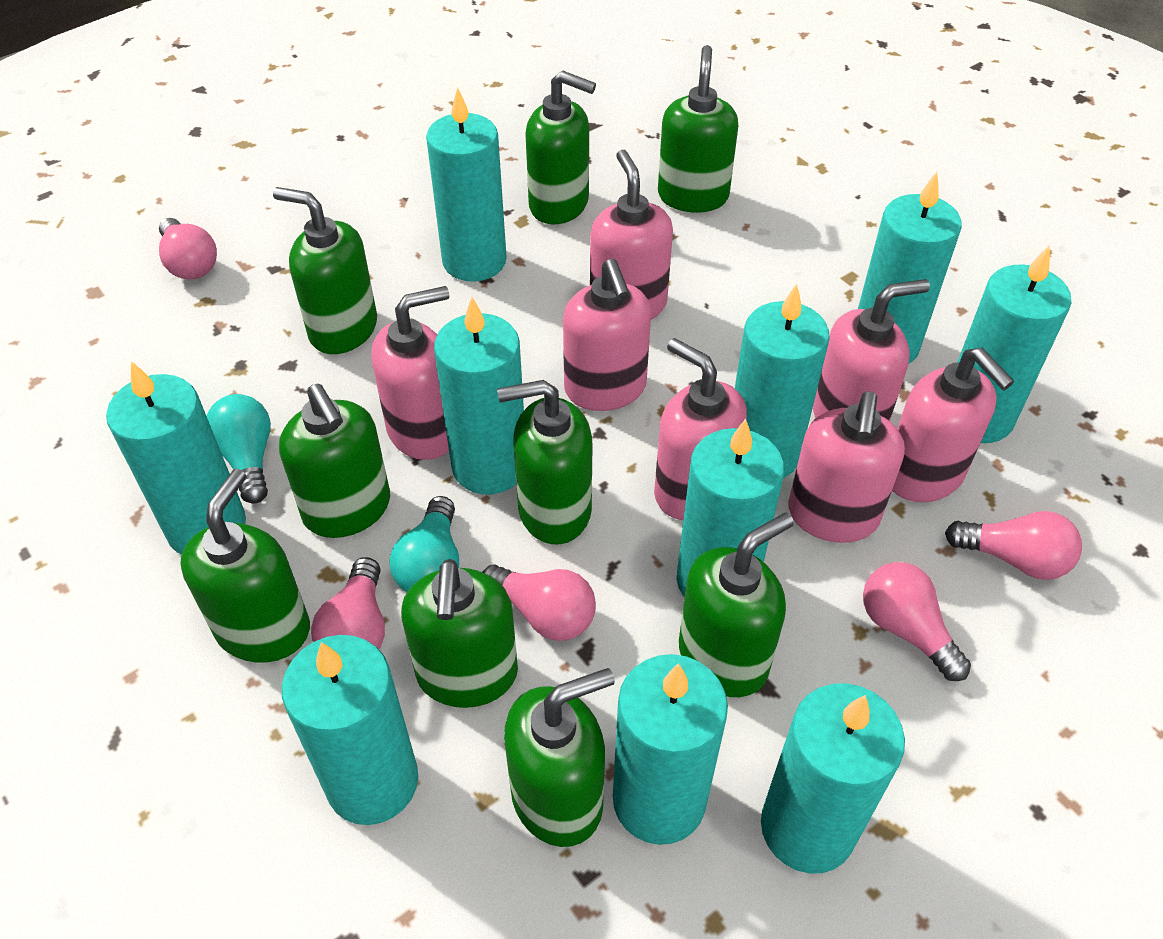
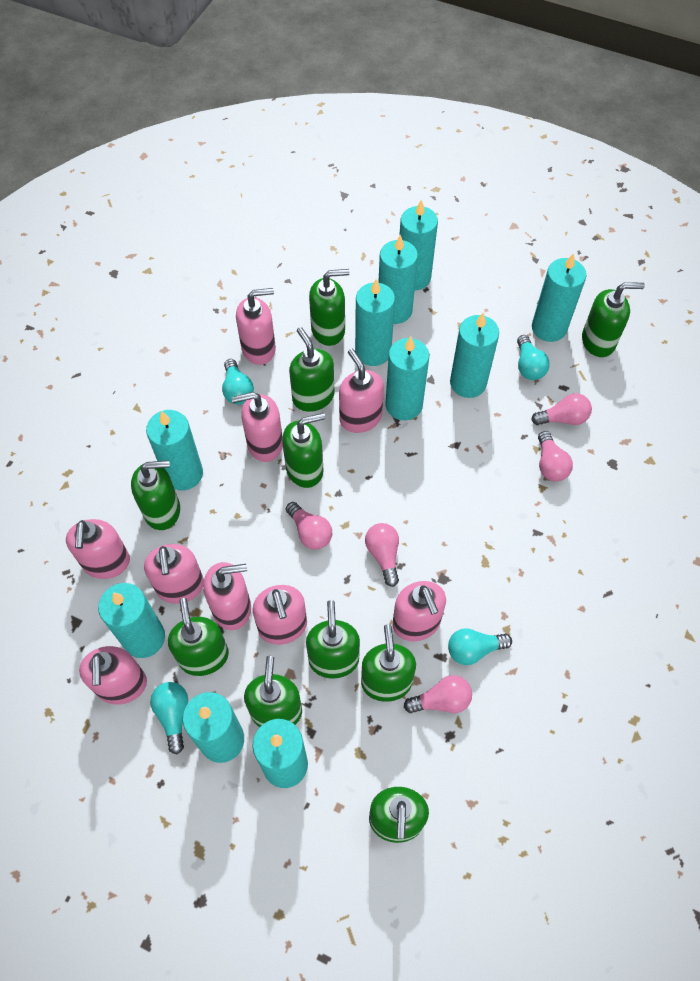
green soap dispenser: 9 -> 10
pink soap dispenser: 7 -> 9
turquoise light bulb: 2 -> 4

